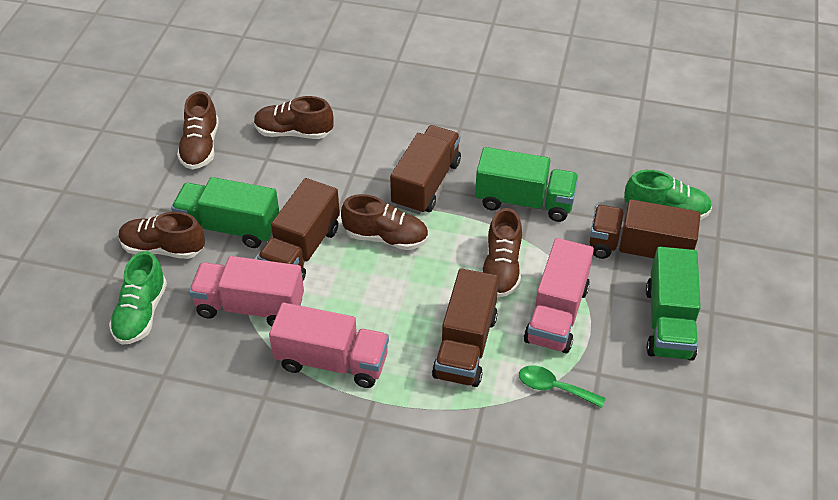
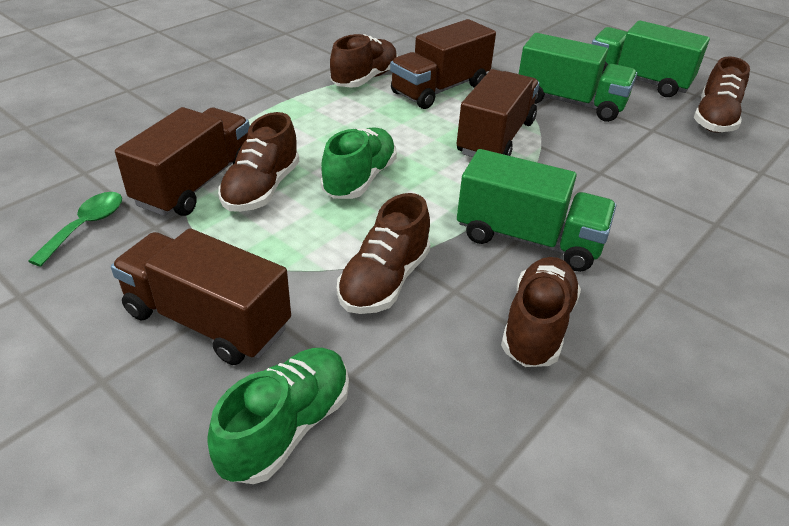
pink truck: 3 -> 0

